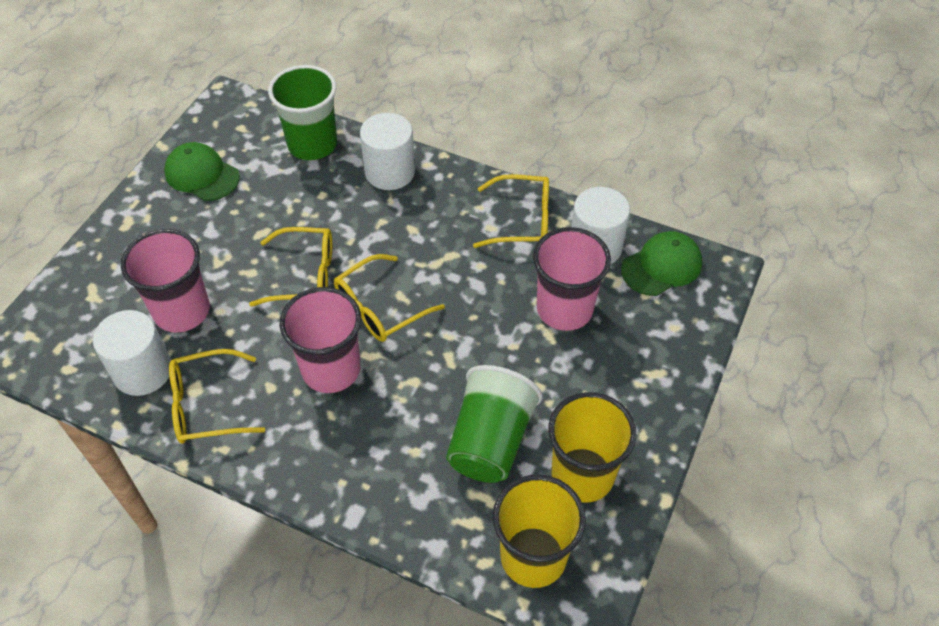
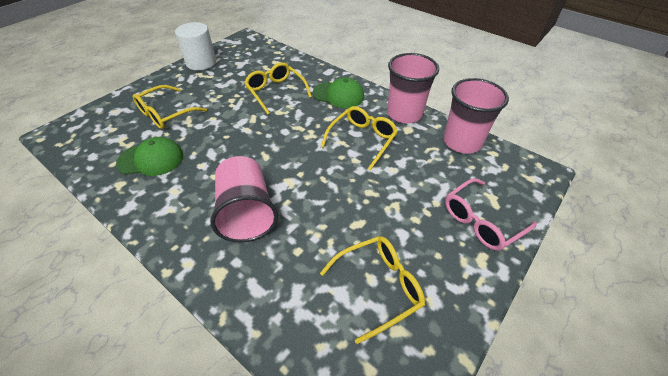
green cup: 2 -> 0
pink glasses: 0 -> 1
white cylinder: 3 -> 1
yellow cup: 2 -> 0

